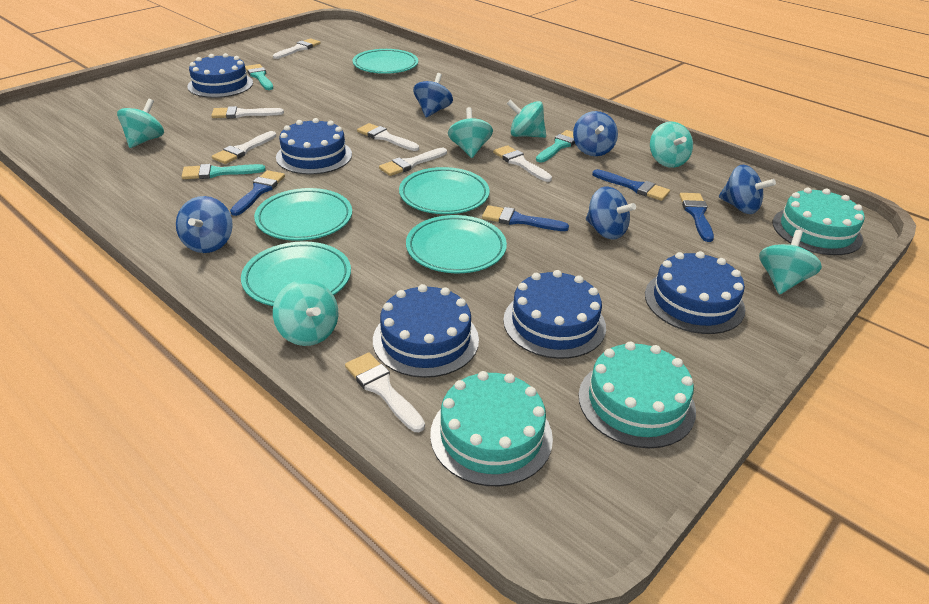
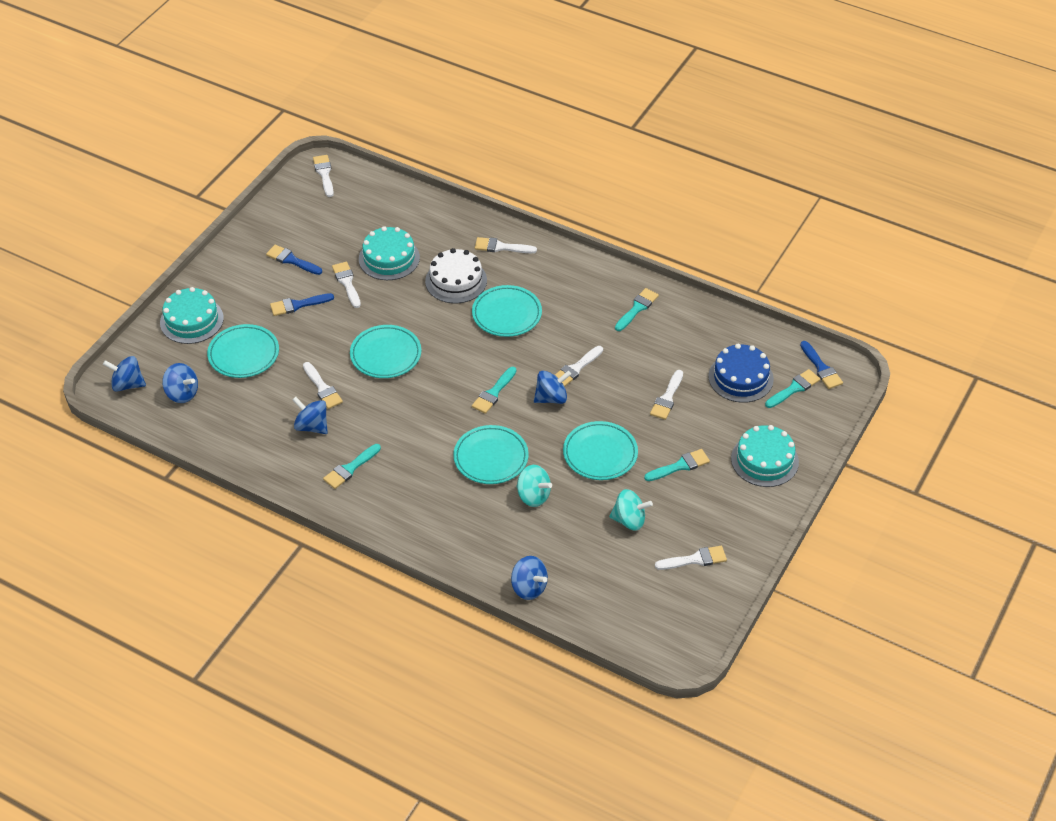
blue brush: 4 -> 3
blue cake: 5 -> 1
turquoise brush: 3 -> 5
turquoise spinning top: 6 -> 2
white cake: 0 -> 1

